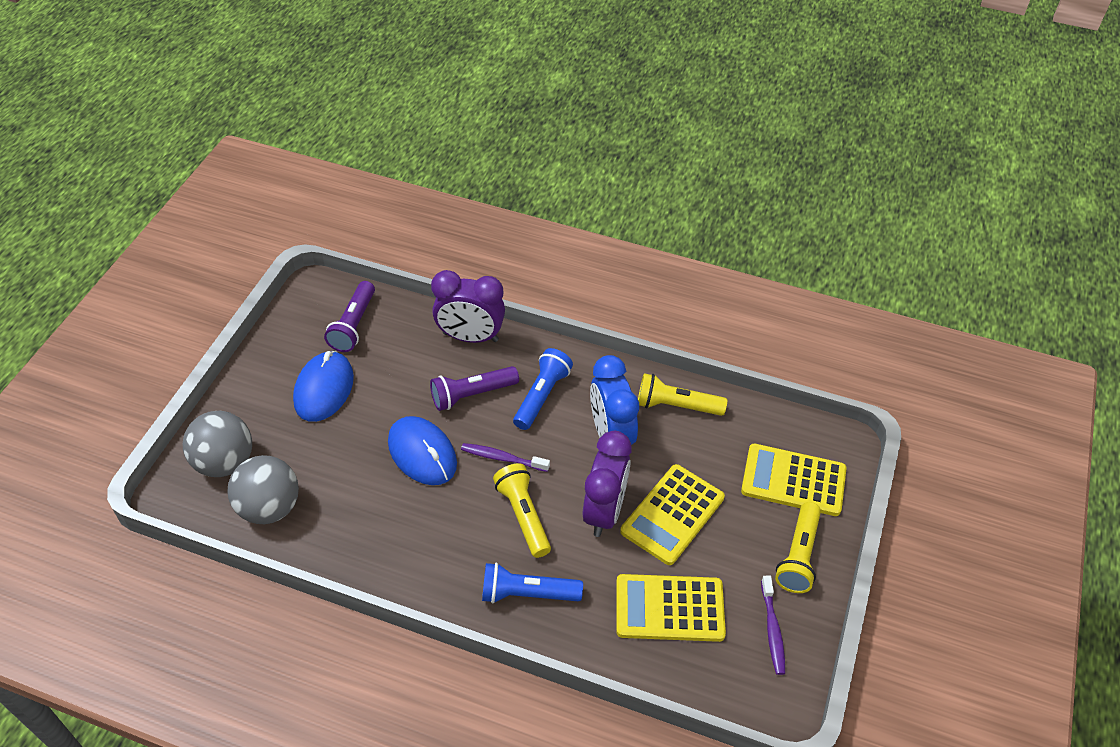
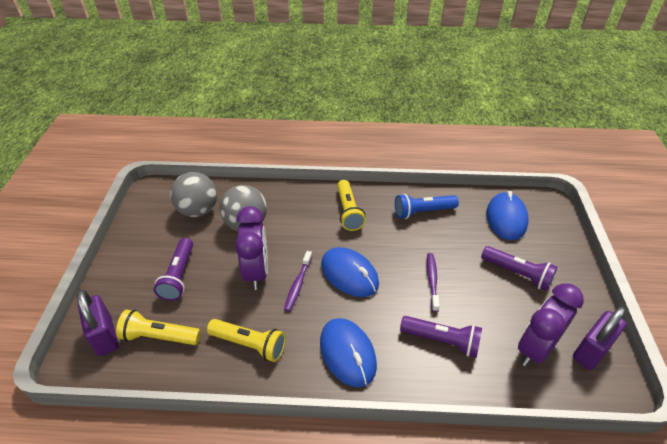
blue clock: 1 -> 0
blue flashlight: 2 -> 1
blue mouse: 2 -> 3
purple flashlight: 2 -> 3
purple padlock: 0 -> 2
yellow calculator: 3 -> 0

